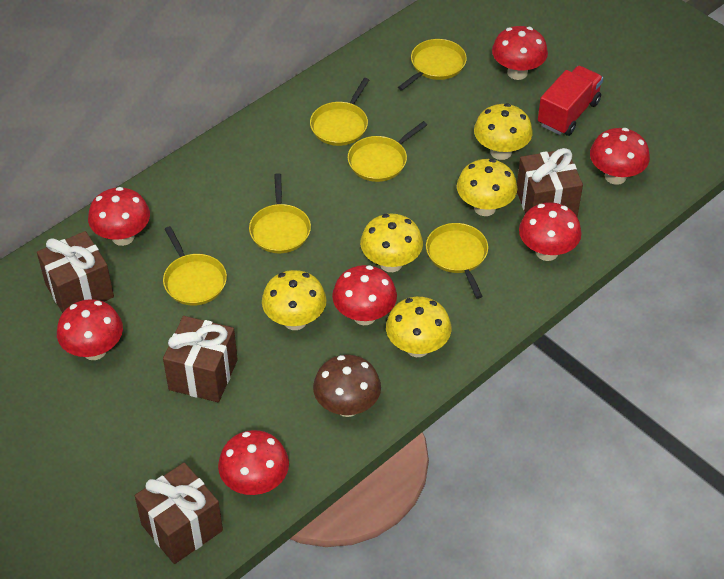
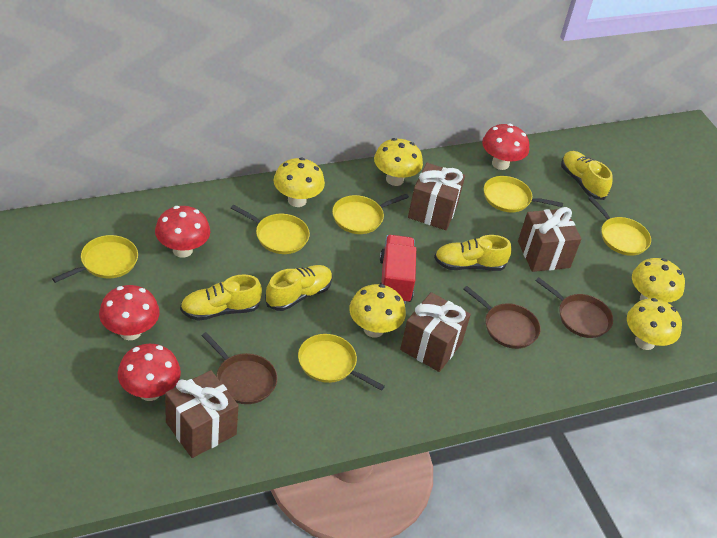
brown mushroom: 1 -> 0
brown pan: 0 -> 3
red mushroom: 7 -> 4
yellow shoe: 0 -> 4

